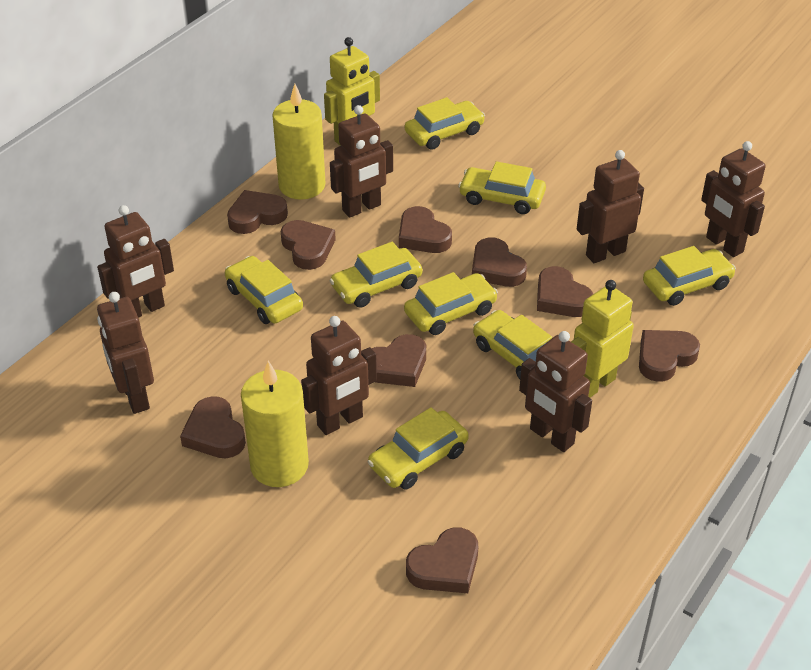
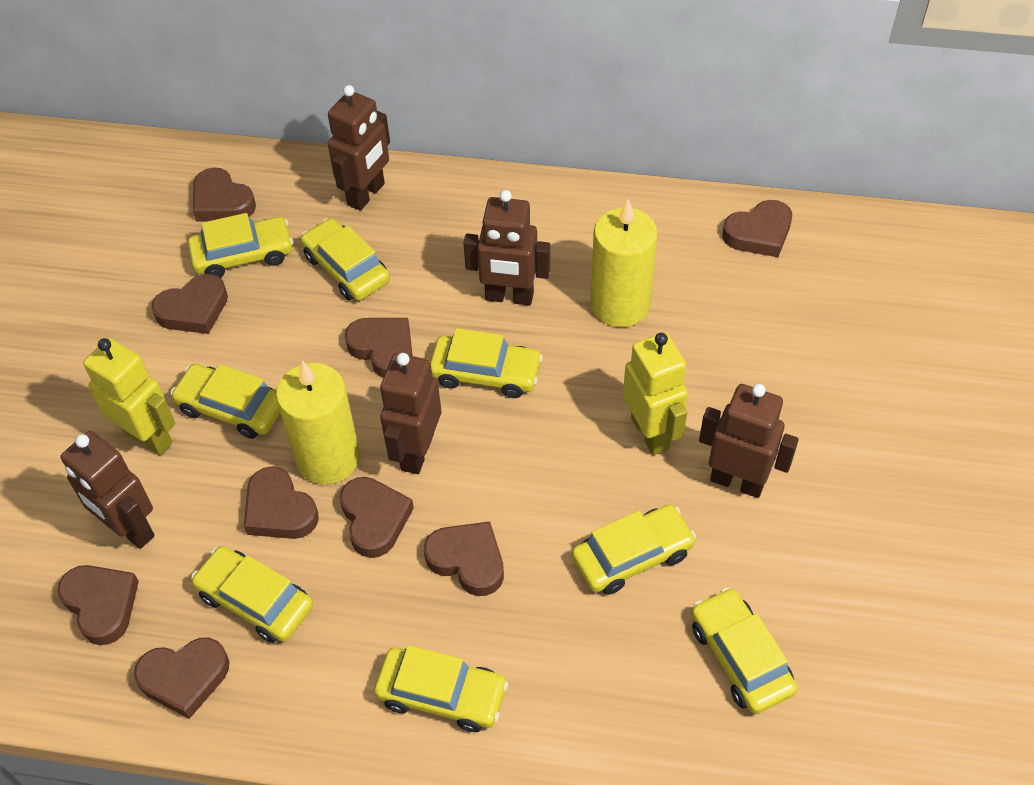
brown robot: 7 -> 5

